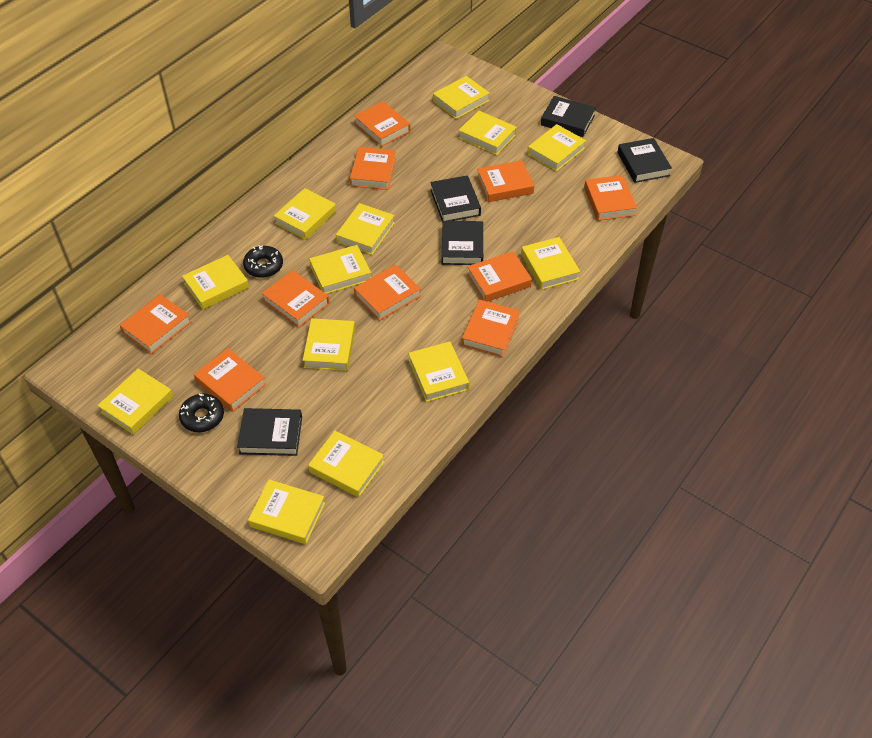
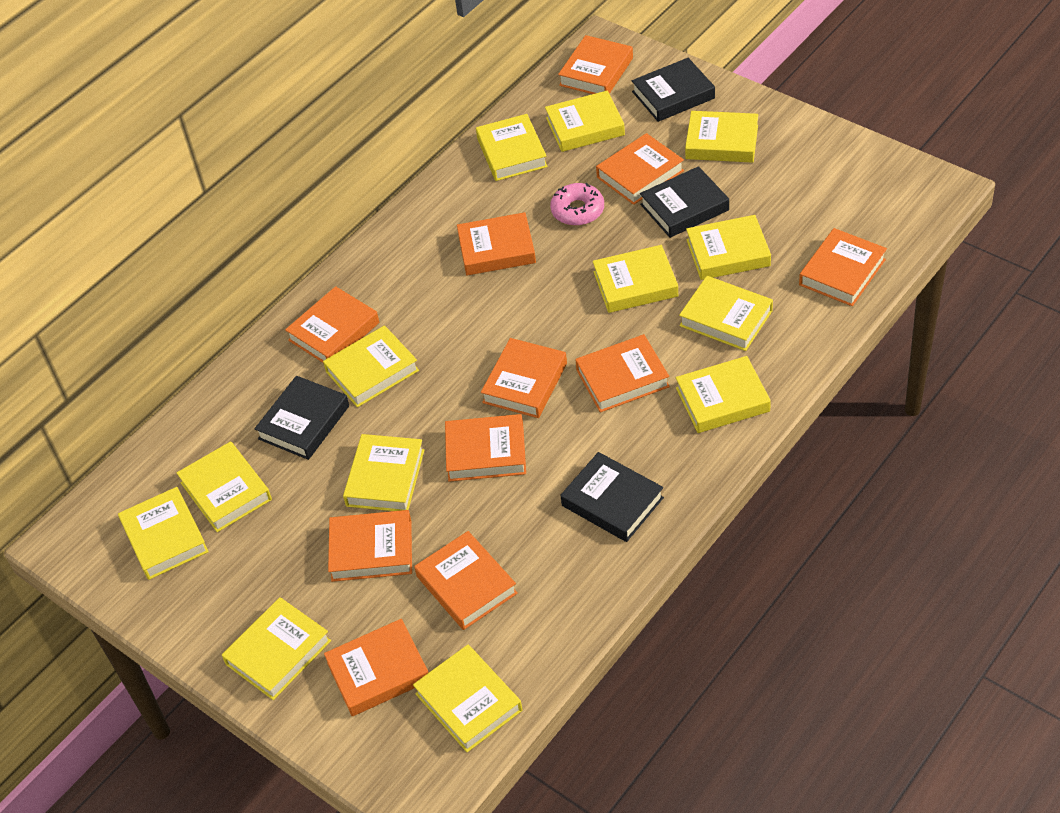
black book: 5 -> 4
black donut: 2 -> 0
orange book: 10 -> 11
pink donut: 0 -> 1

